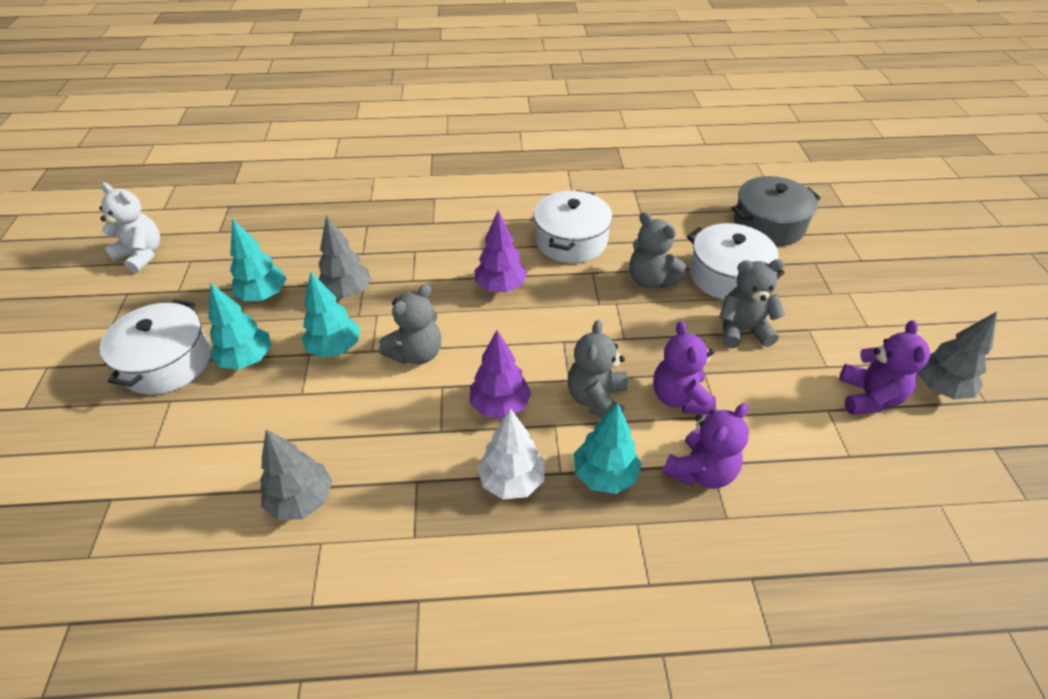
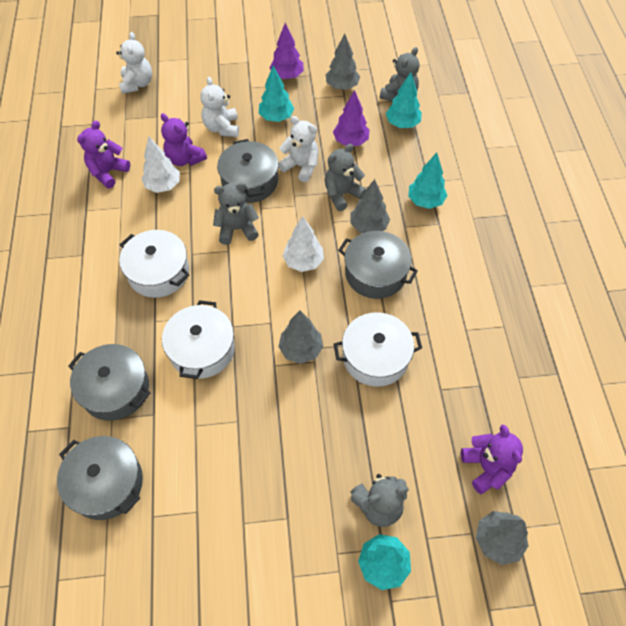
grey pot: 1 -> 4
grey tree: 3 -> 4
white teddy bear: 1 -> 3
white tree: 1 -> 2

